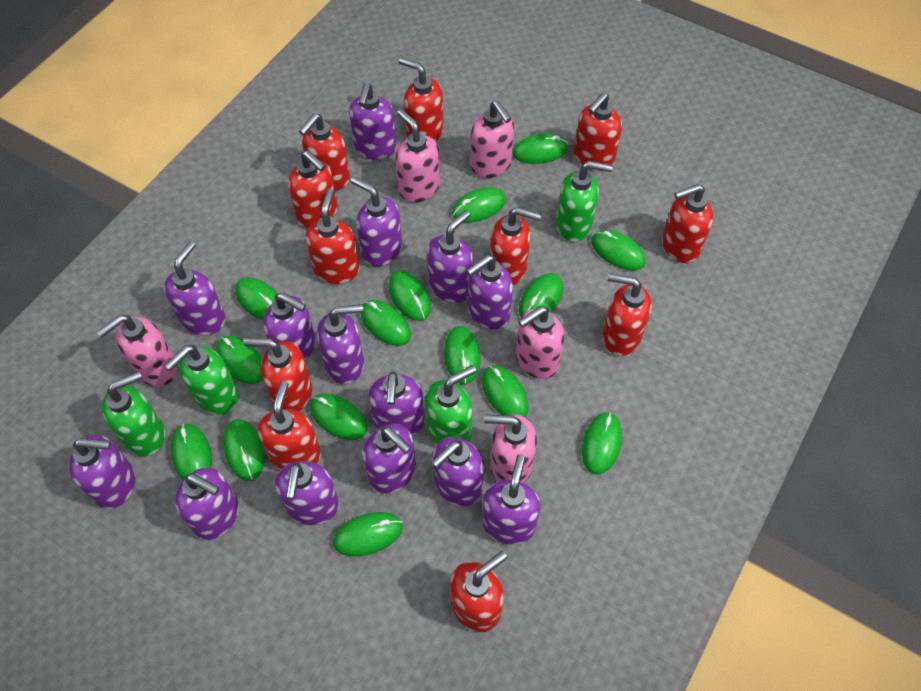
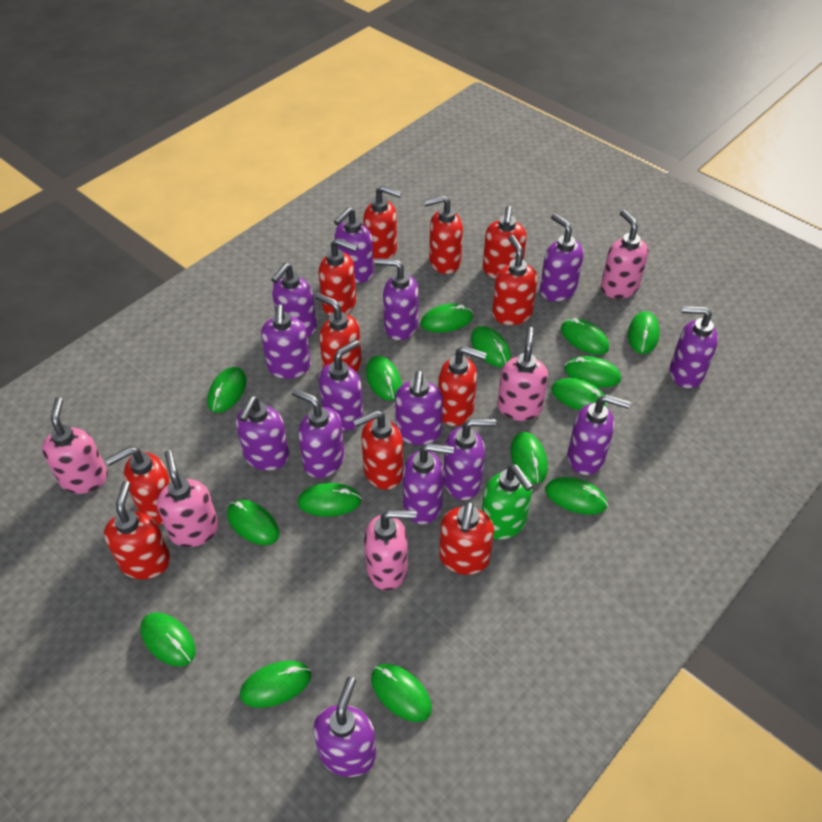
green soap dispenser: 4 -> 1

